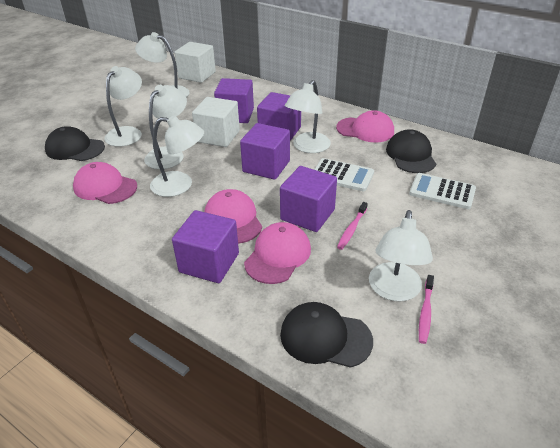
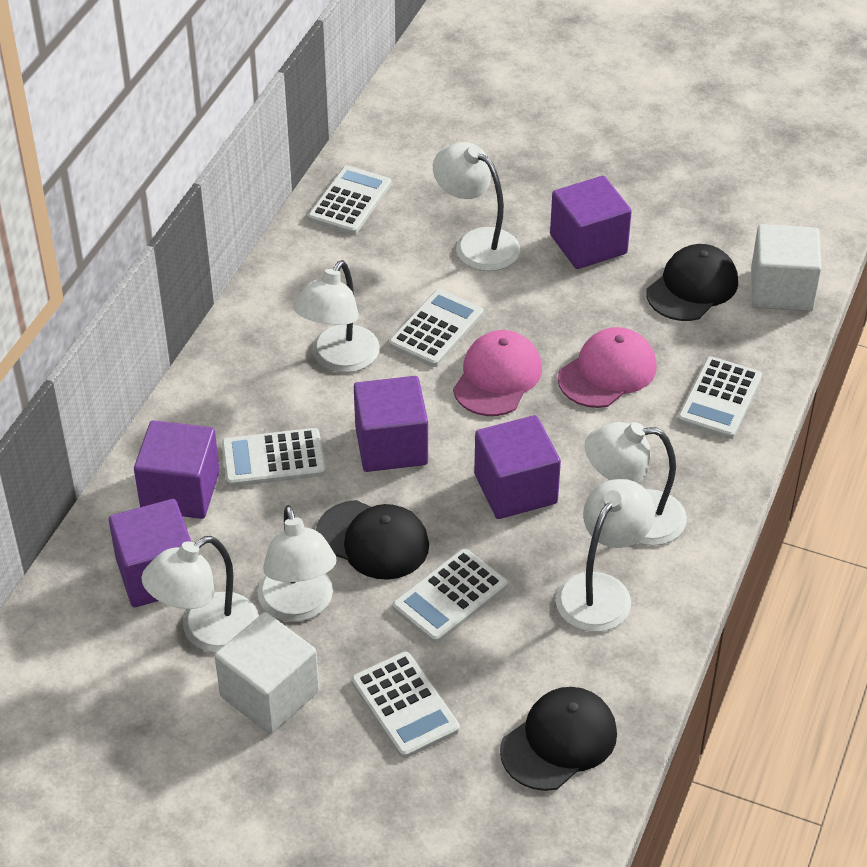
pink cap: 4 -> 2
pink toothbrush: 2 -> 0
white calculator: 2 -> 6

